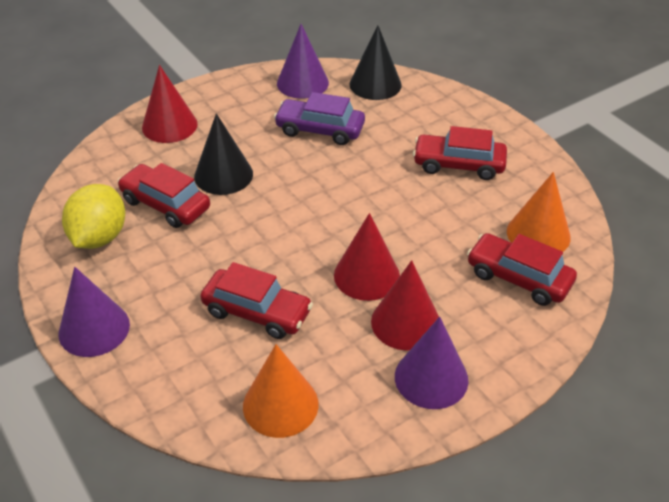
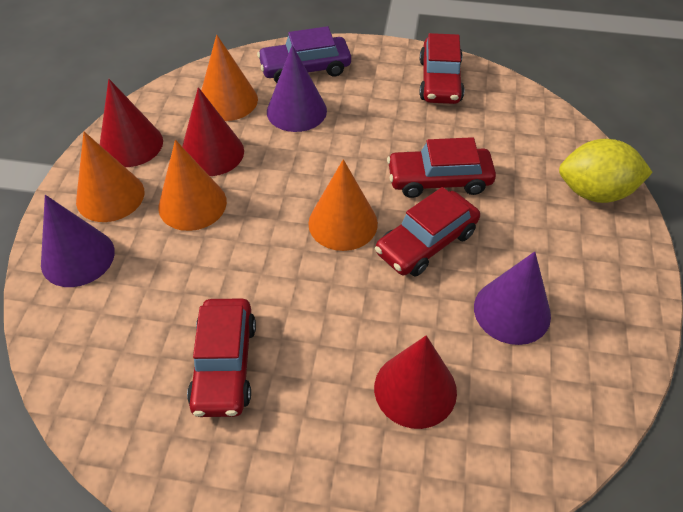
black cone: 2 -> 0
orange cone: 2 -> 4

